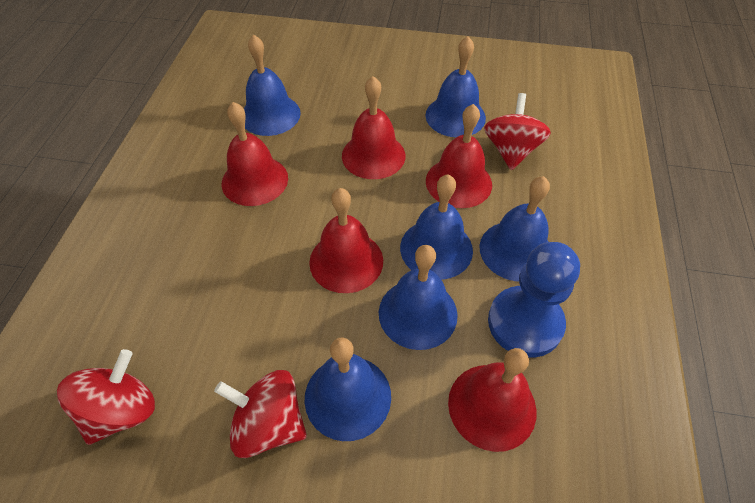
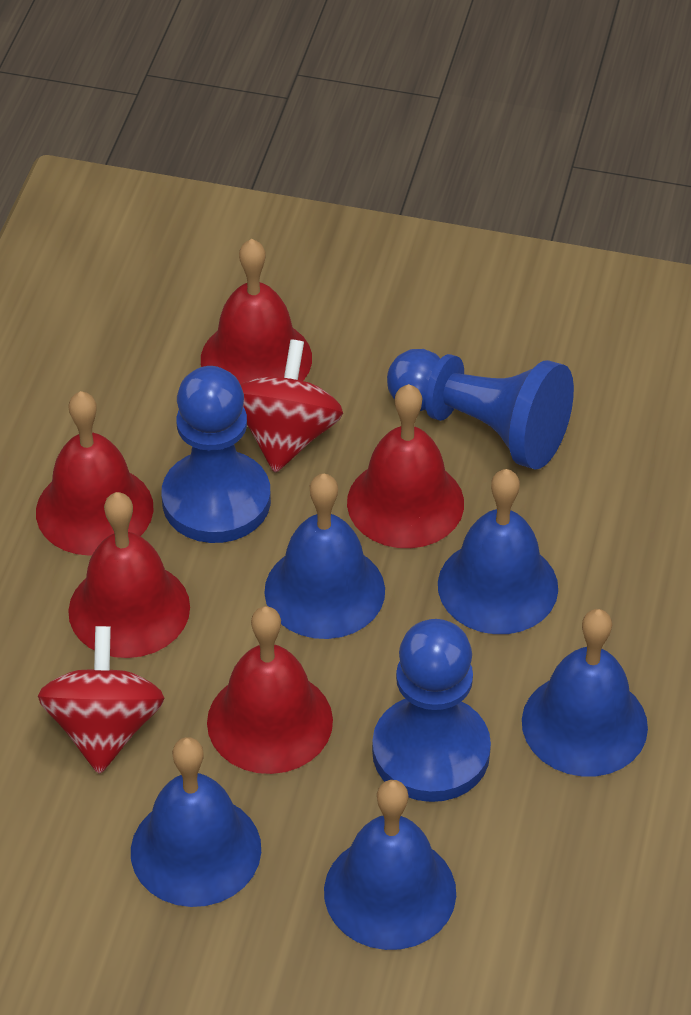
blue bell: 6 -> 5
blue pawn: 1 -> 3
red spinning top: 3 -> 2

